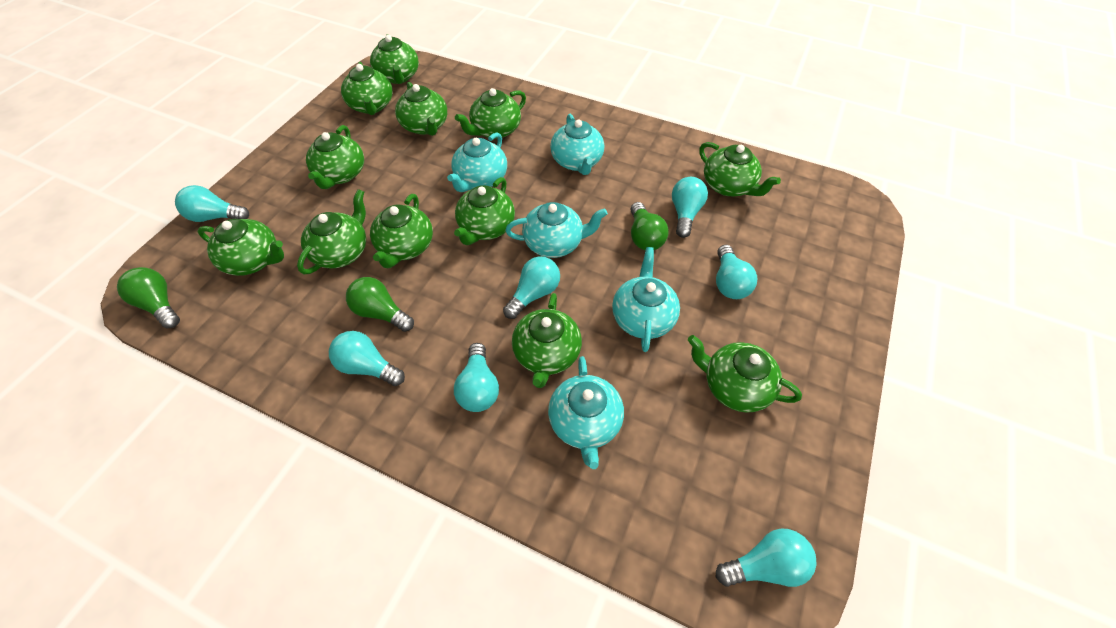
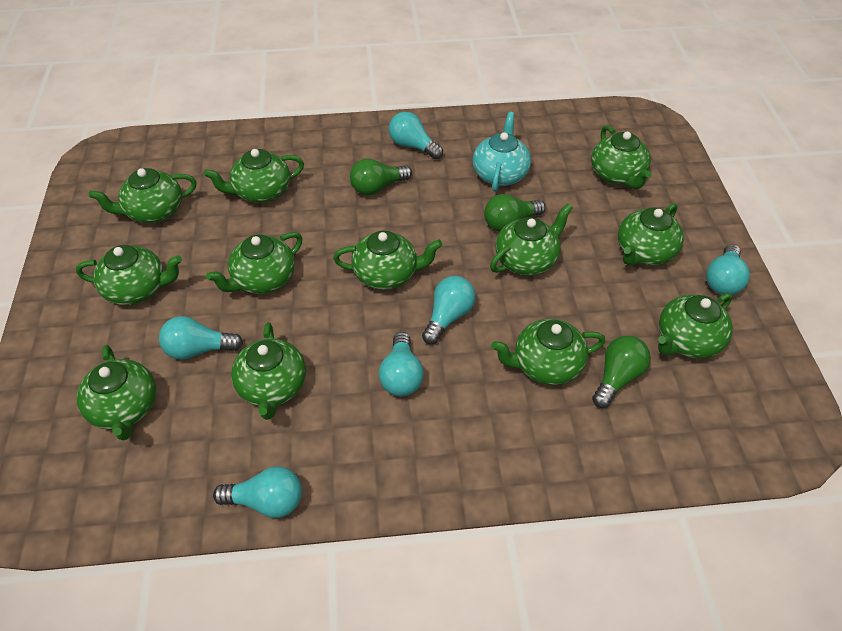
turquoise light bulb: 7 -> 6
turquoise teapot: 5 -> 1

